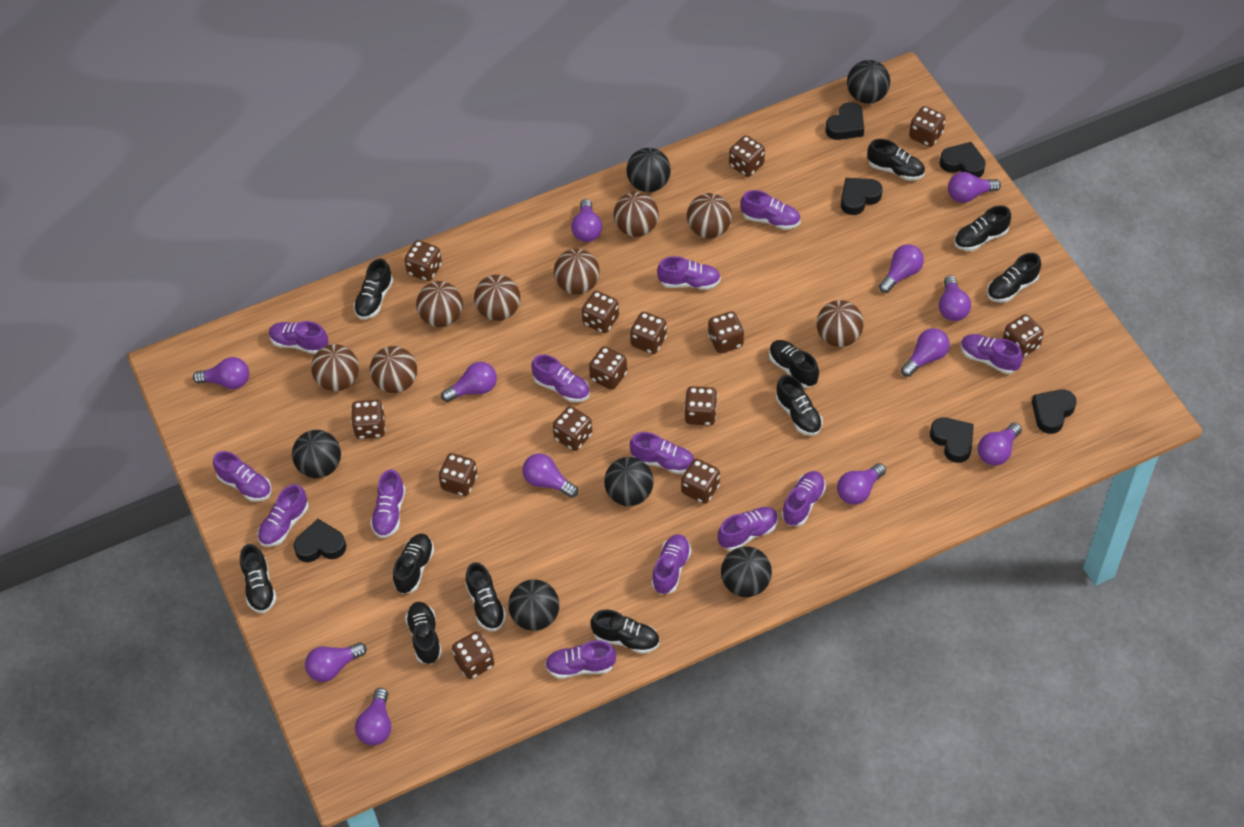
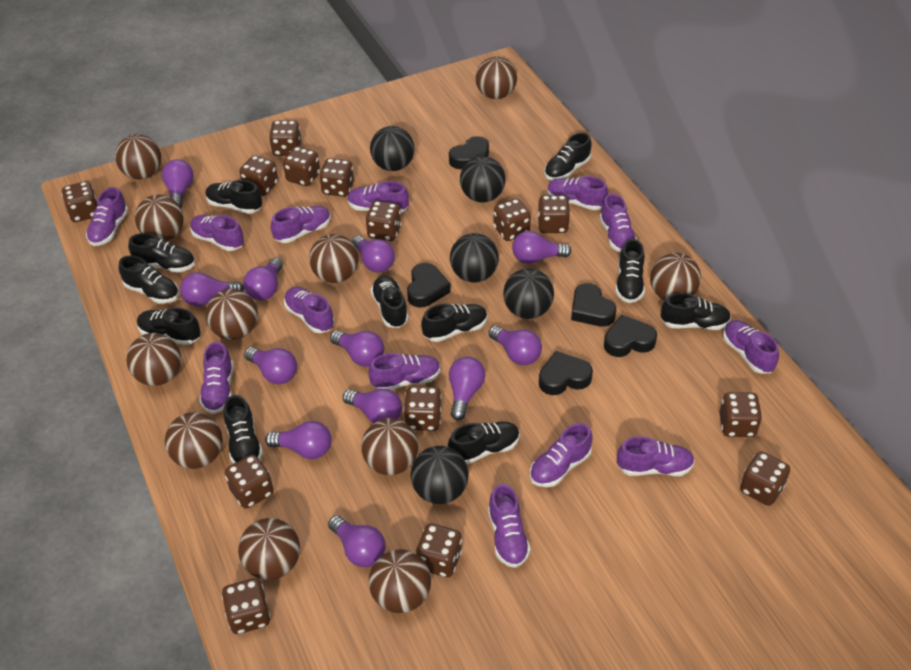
black ball: 6 -> 5
black heart: 6 -> 5
brown ball: 8 -> 11

